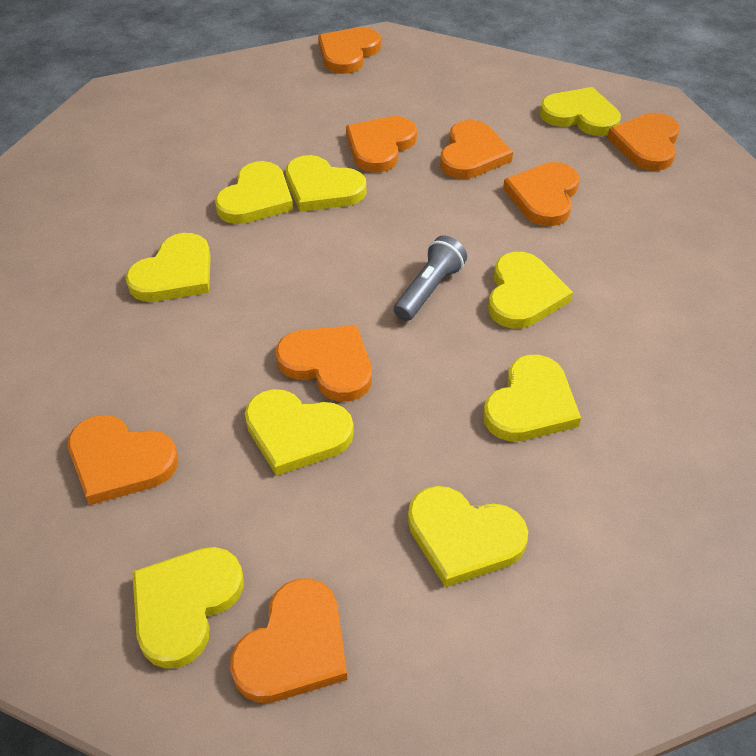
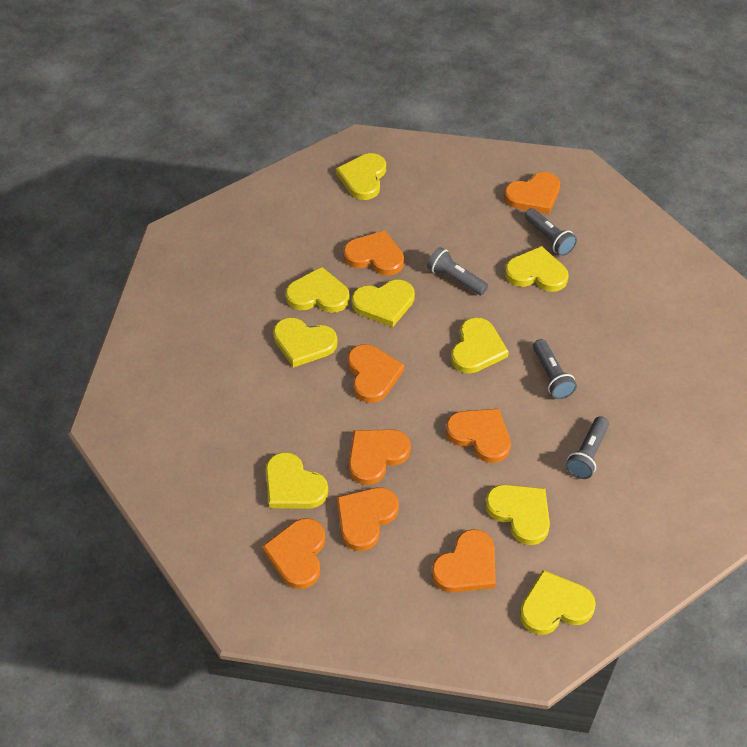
grey flashlight: 1 -> 4

